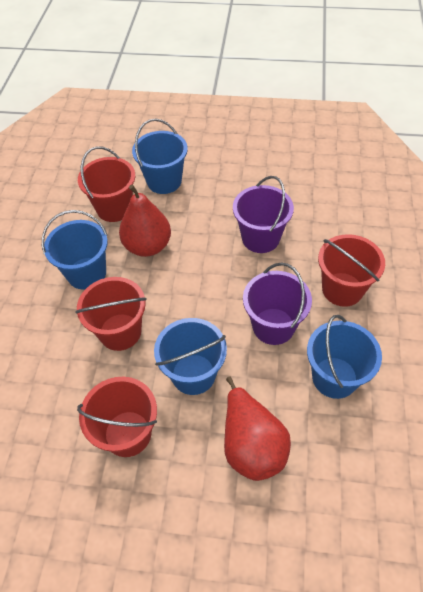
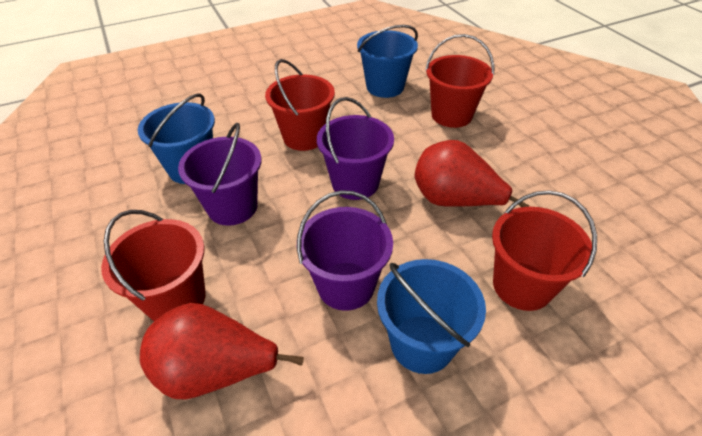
blue bucket: 4 -> 3
purple bucket: 2 -> 3

